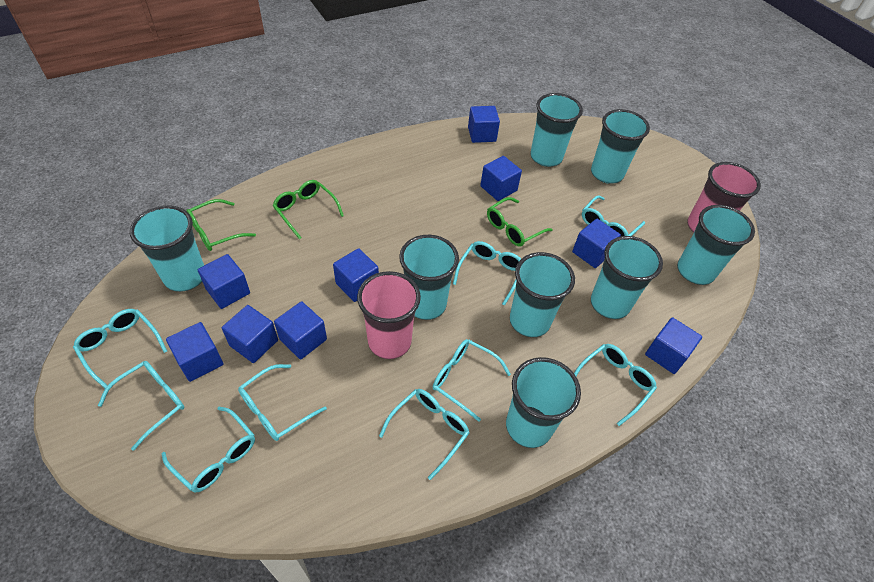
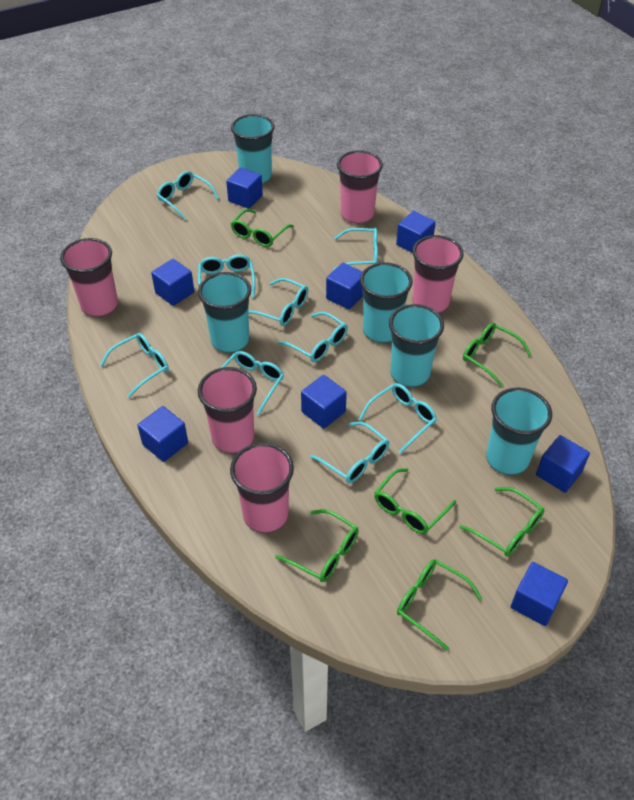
blue cube: 9 -> 8
green glasses: 3 -> 6
pink cup: 2 -> 5
turquoise cup: 8 -> 5

